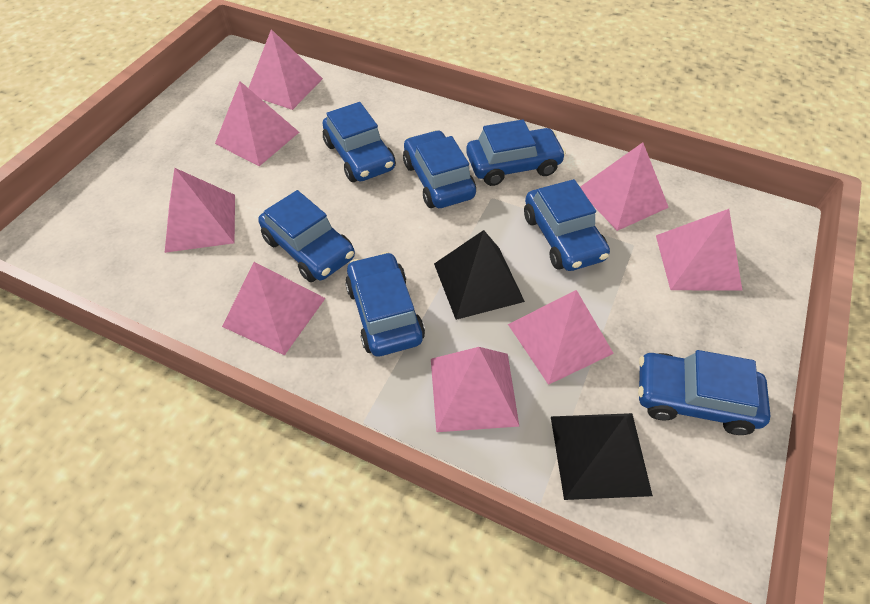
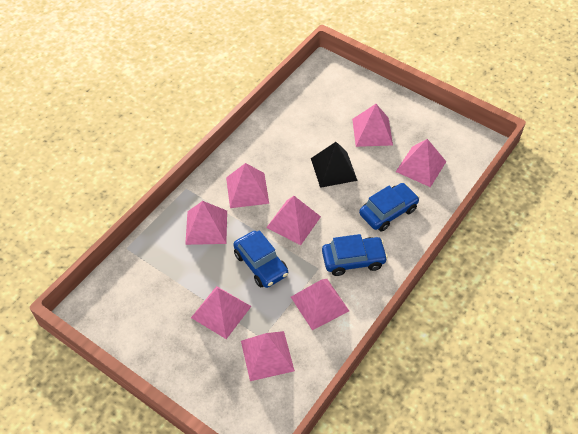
black pyramid: 2 -> 1
blue car: 7 -> 3

